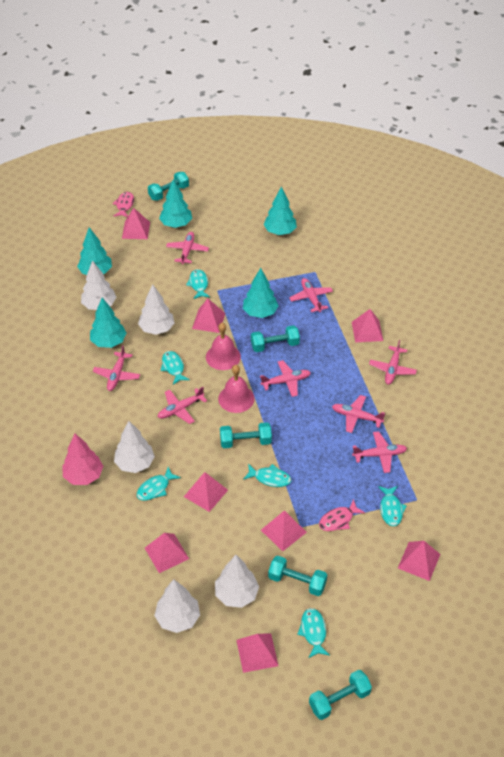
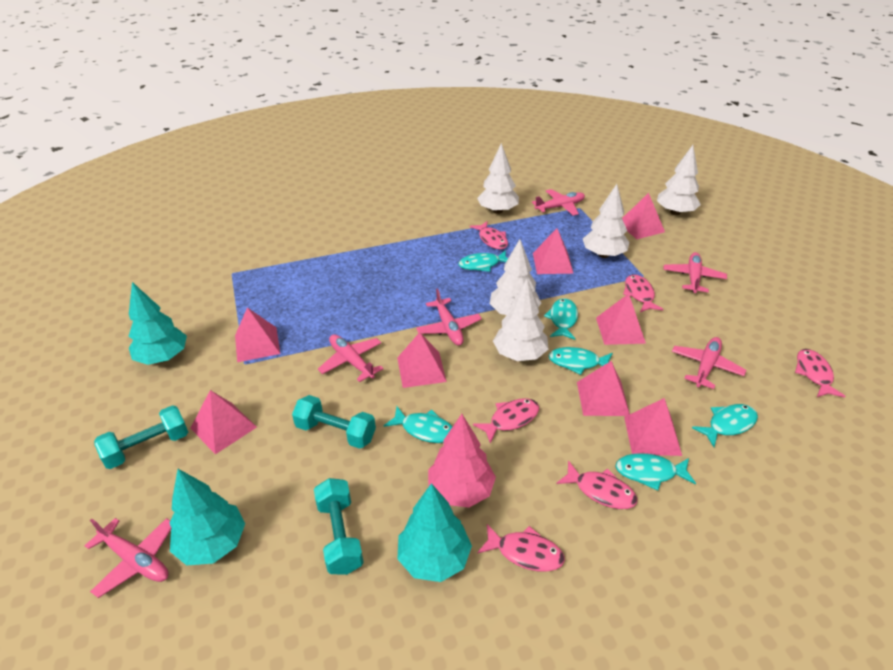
pink bell: 2 -> 0
pink fish: 2 -> 6
pink plane: 8 -> 6
turquoise dumbbell: 5 -> 3
turquoise tree: 5 -> 3

